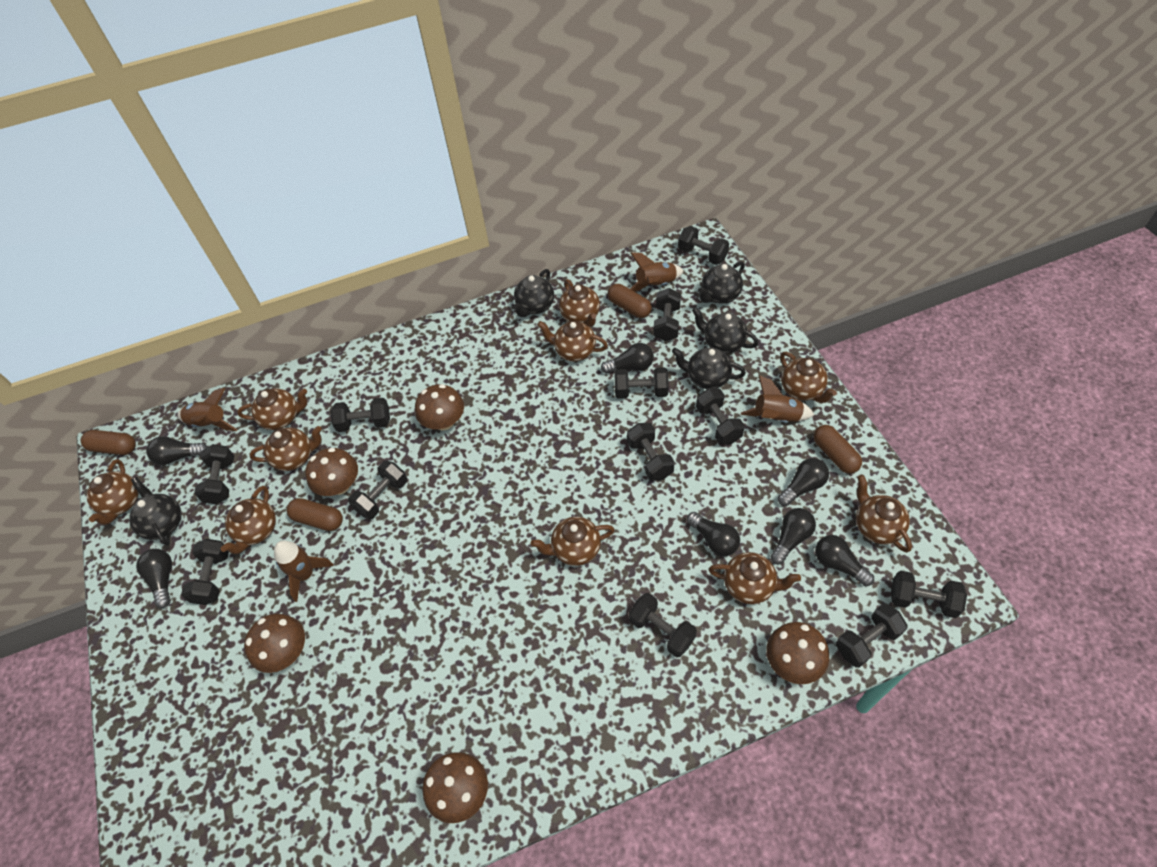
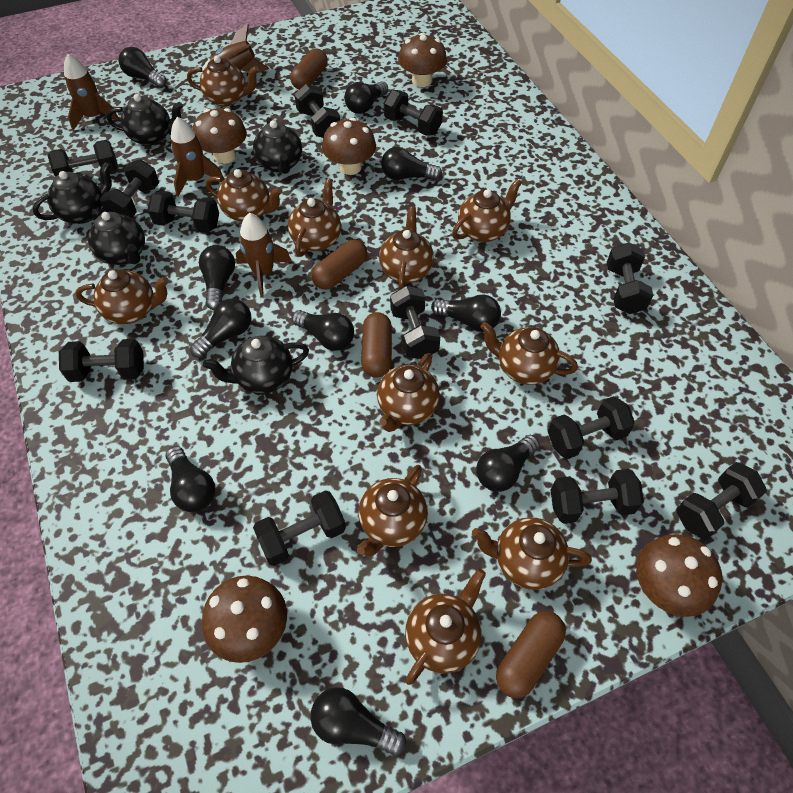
black light bulb: 7 -> 10
brown teapot: 10 -> 11

